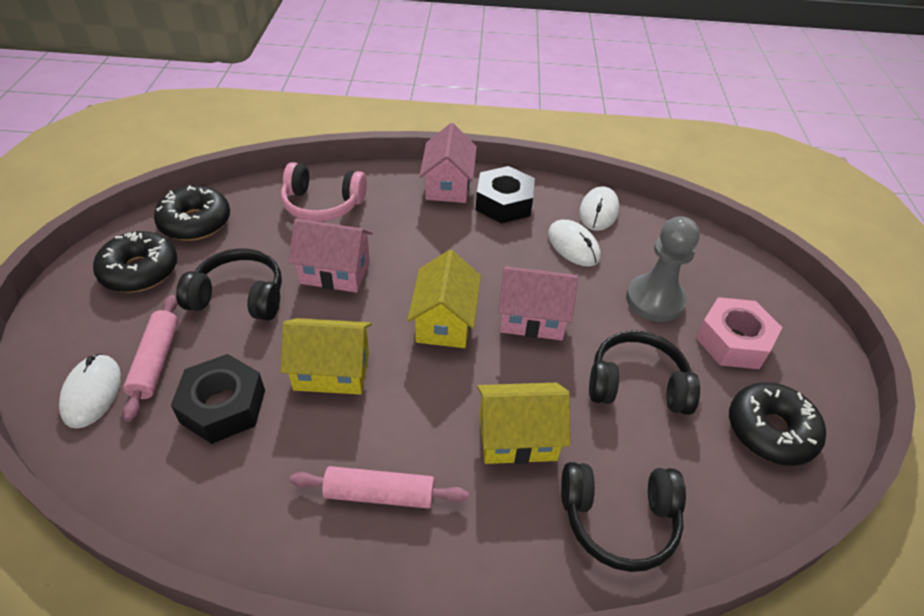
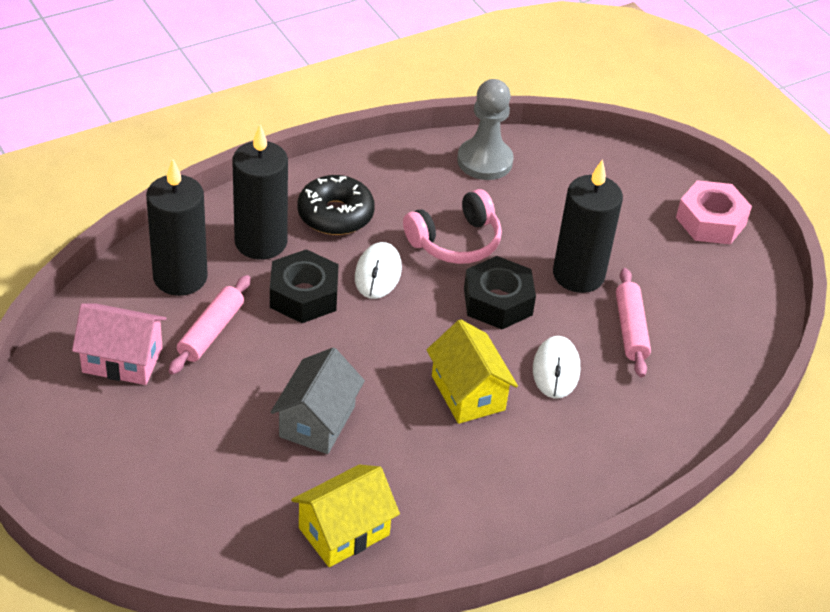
black candle: 0 -> 3
black donut: 3 -> 1
black headphones: 3 -> 0
grey house: 0 -> 1
pink house: 3 -> 1
white mouse: 3 -> 2
yellow house: 3 -> 2

